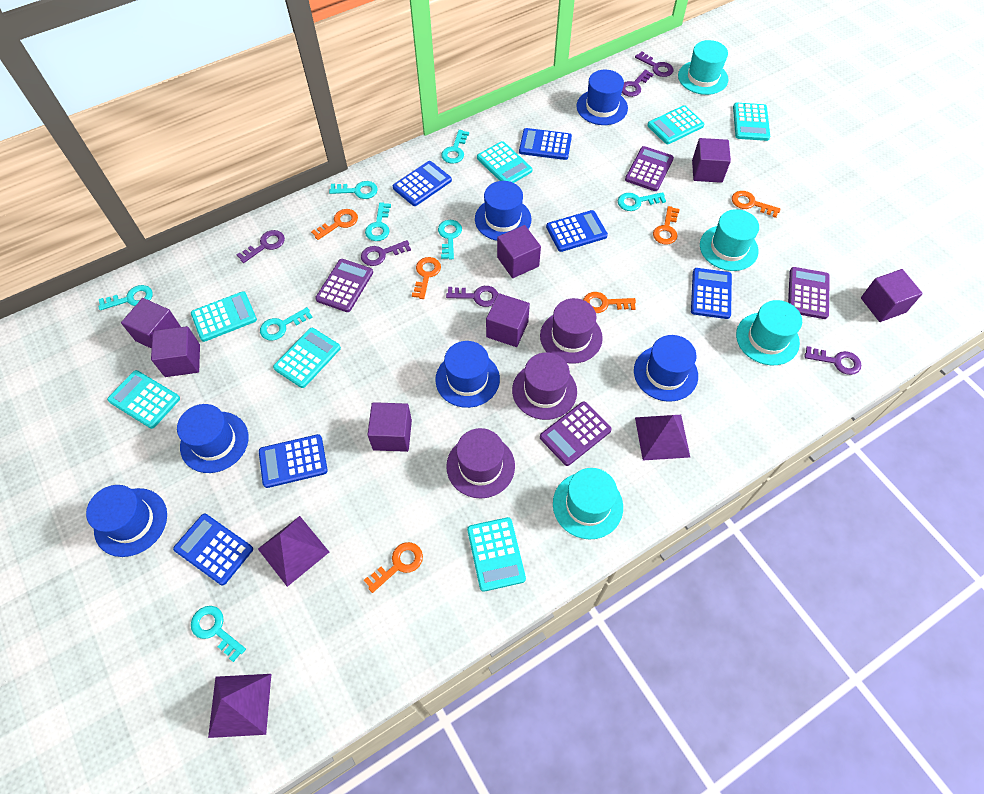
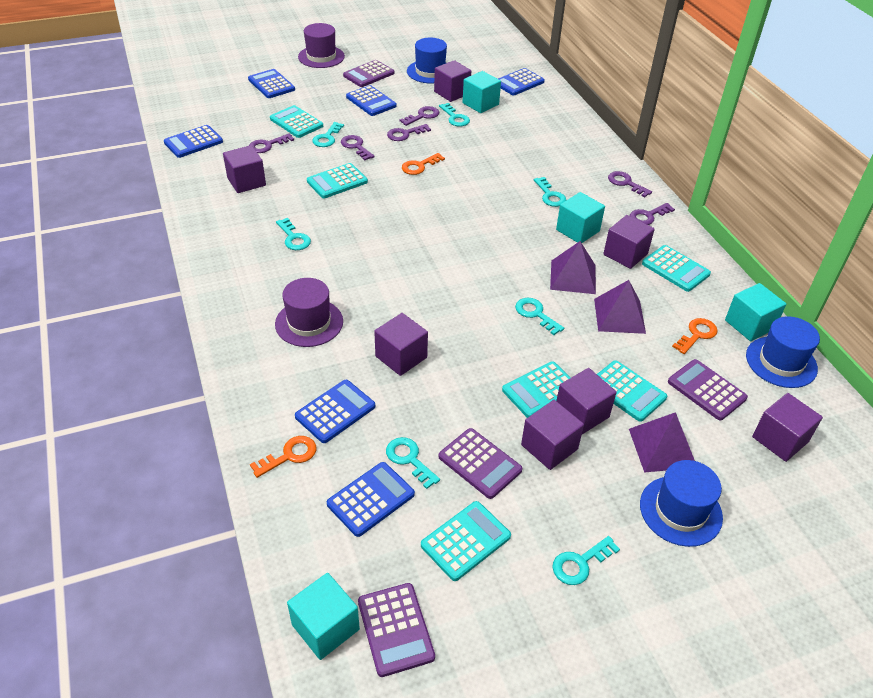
blue hat: 6 -> 3
orange key: 6 -> 3
purple hat: 3 -> 2
turquoise calculator: 7 -> 6
turquoise cube: 0 -> 4
turquoise hat: 4 -> 0
turquoise key: 8 -> 7

